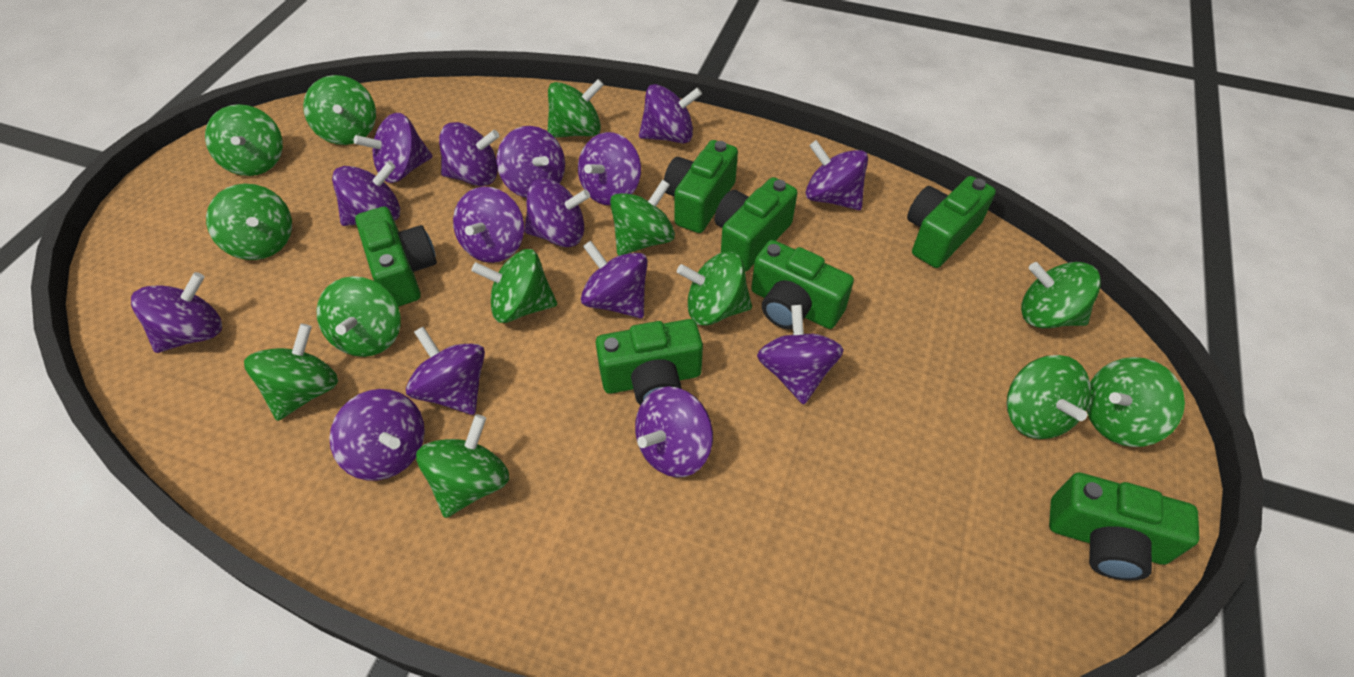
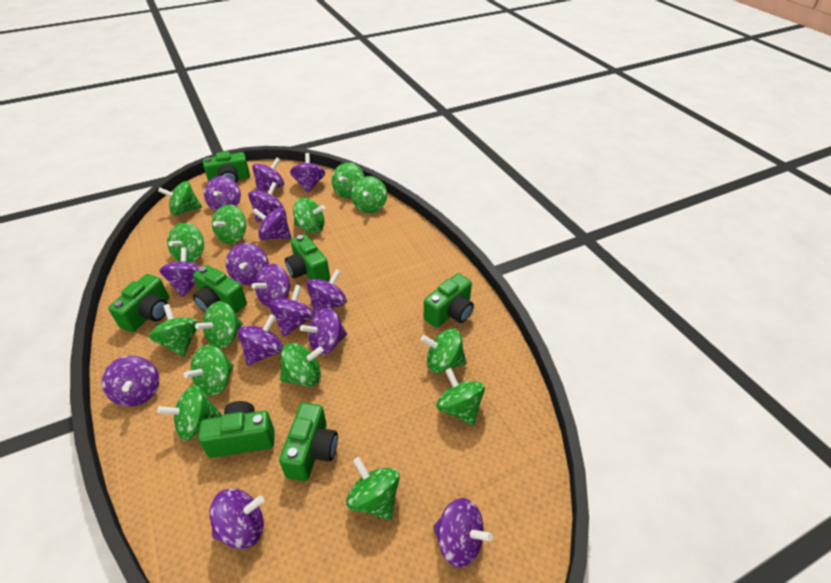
green spinning top: 13 -> 14

